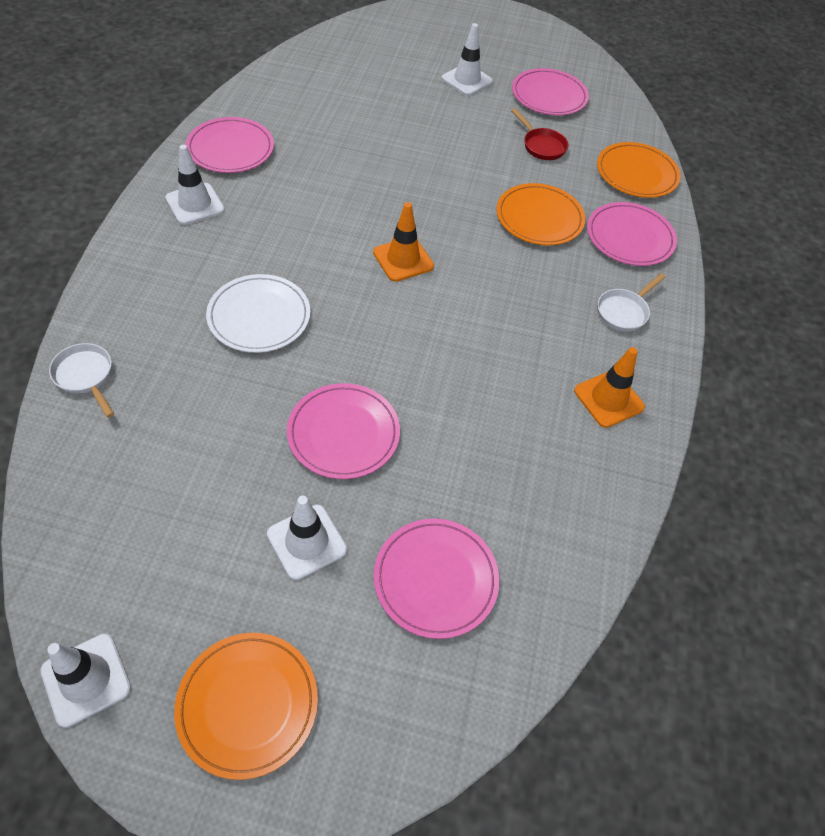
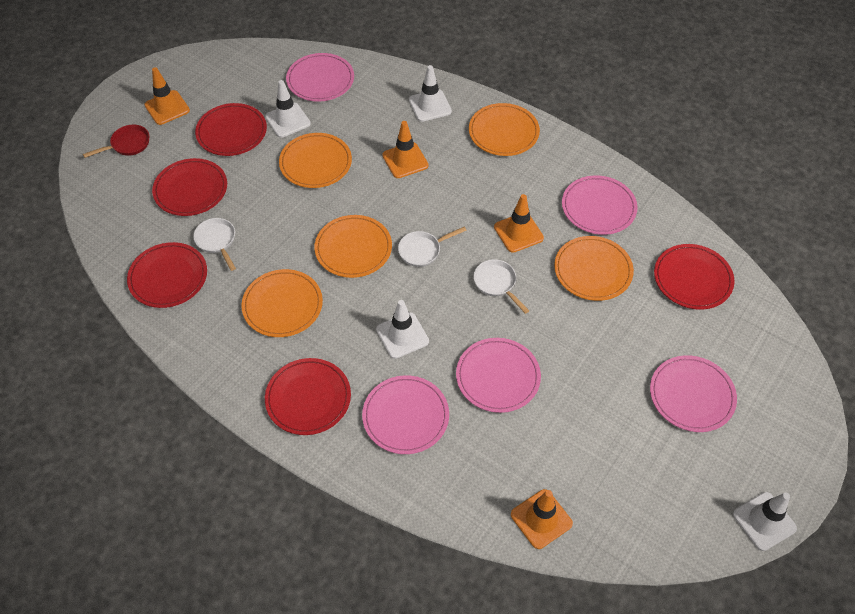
orange plate: 3 -> 5
orange traffic cone: 2 -> 4
red plate: 0 -> 5
white pan: 2 -> 3
white plate: 1 -> 0

